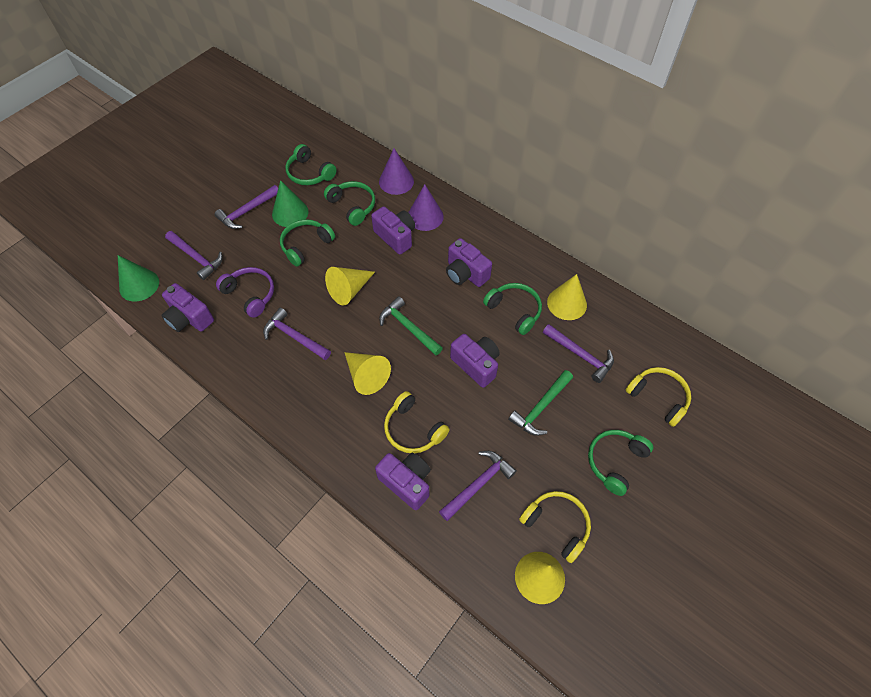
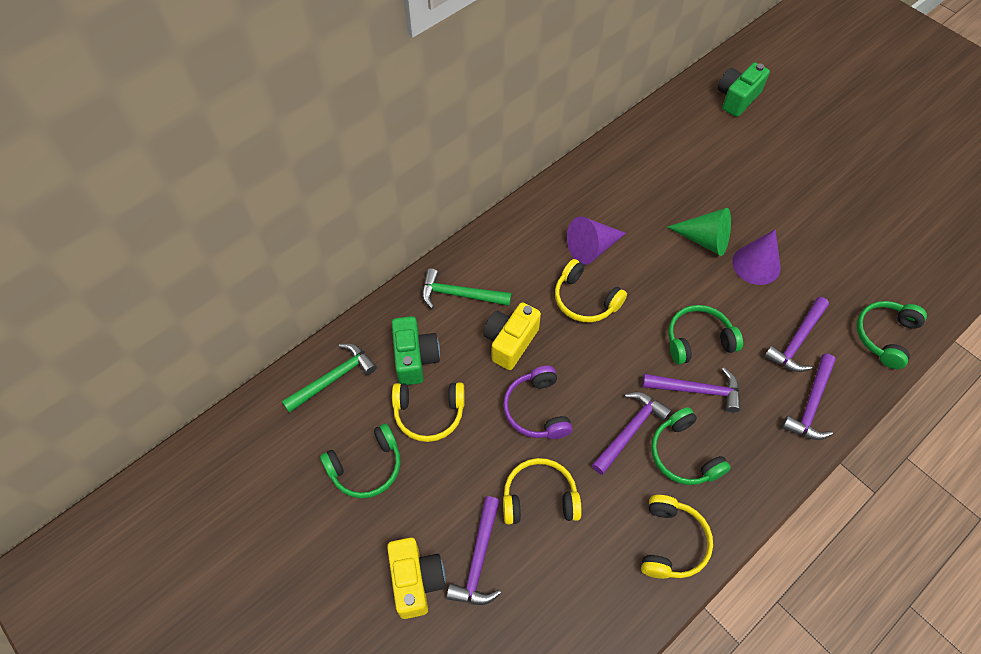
green camera: 0 -> 2
green cone: 2 -> 1
green headphones: 5 -> 4
purple camera: 5 -> 0
yellow camera: 0 -> 2
yellow cone: 4 -> 0
yellow headphones: 3 -> 4

